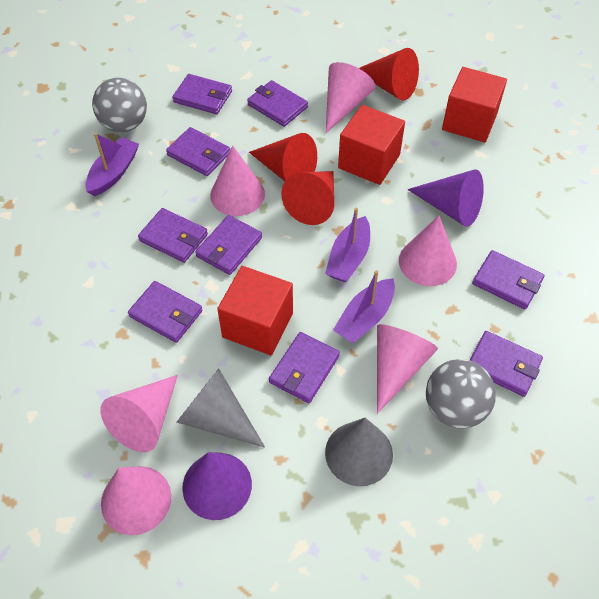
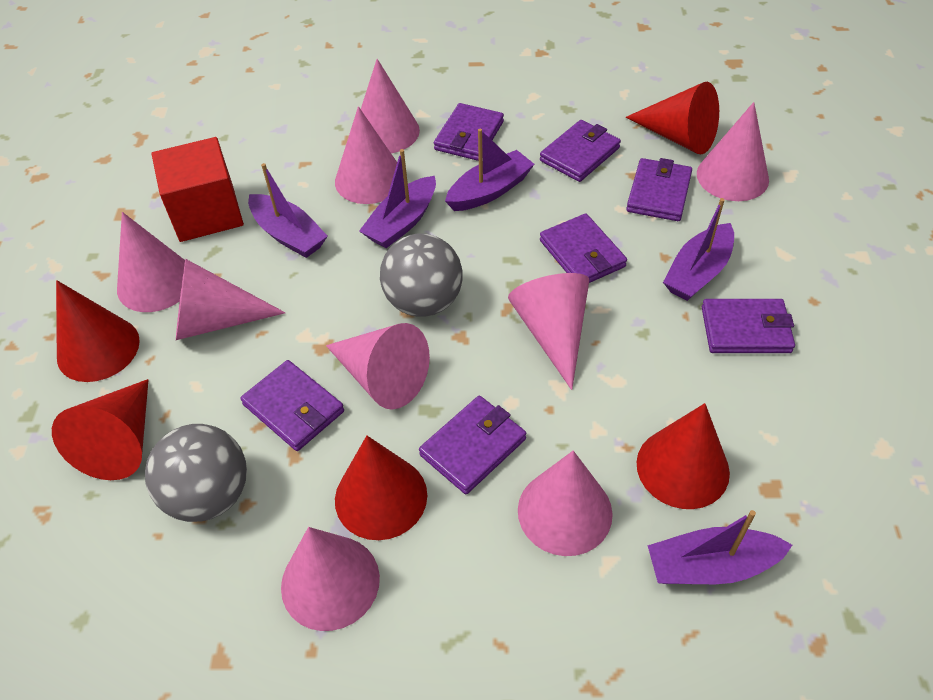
grey cone: 2 -> 0
pink cone: 6 -> 9
purple boat: 3 -> 5
purple cone: 2 -> 0
purple wallet: 9 -> 7
red cone: 3 -> 5
red cube: 3 -> 1

